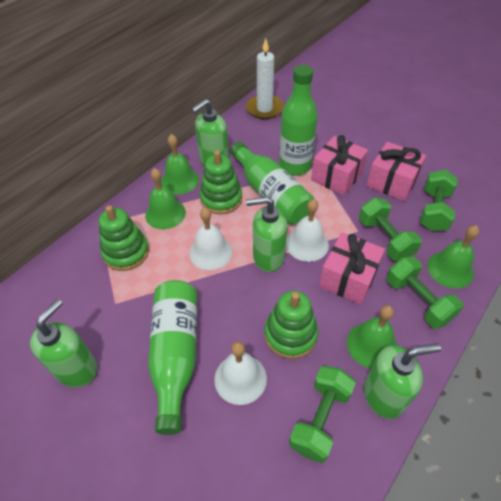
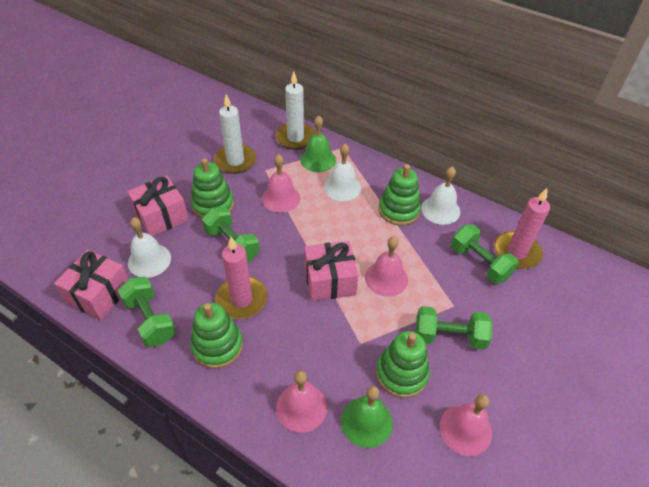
green bell: 4 -> 2
green bottle: 3 -> 0
green soap dispenser: 4 -> 0
green stacking toy: 3 -> 4
pink bell: 0 -> 4
pink candle: 0 -> 2
white candle: 1 -> 2

